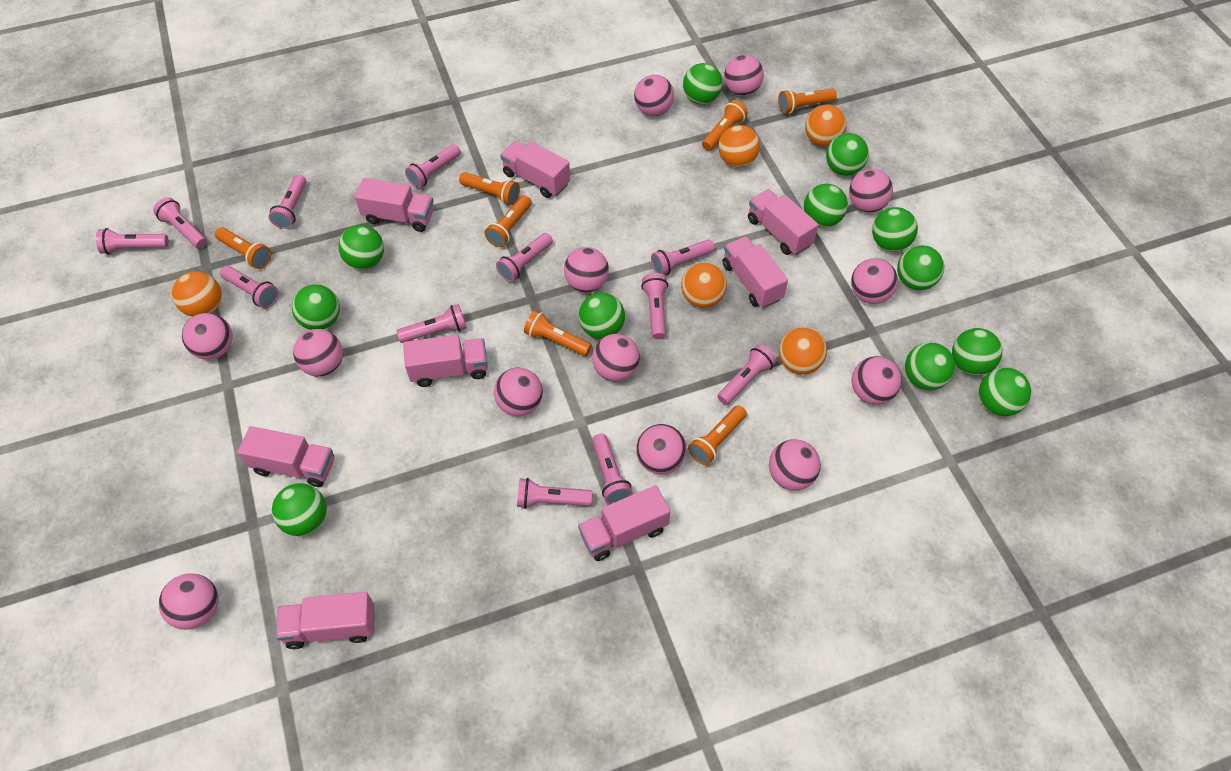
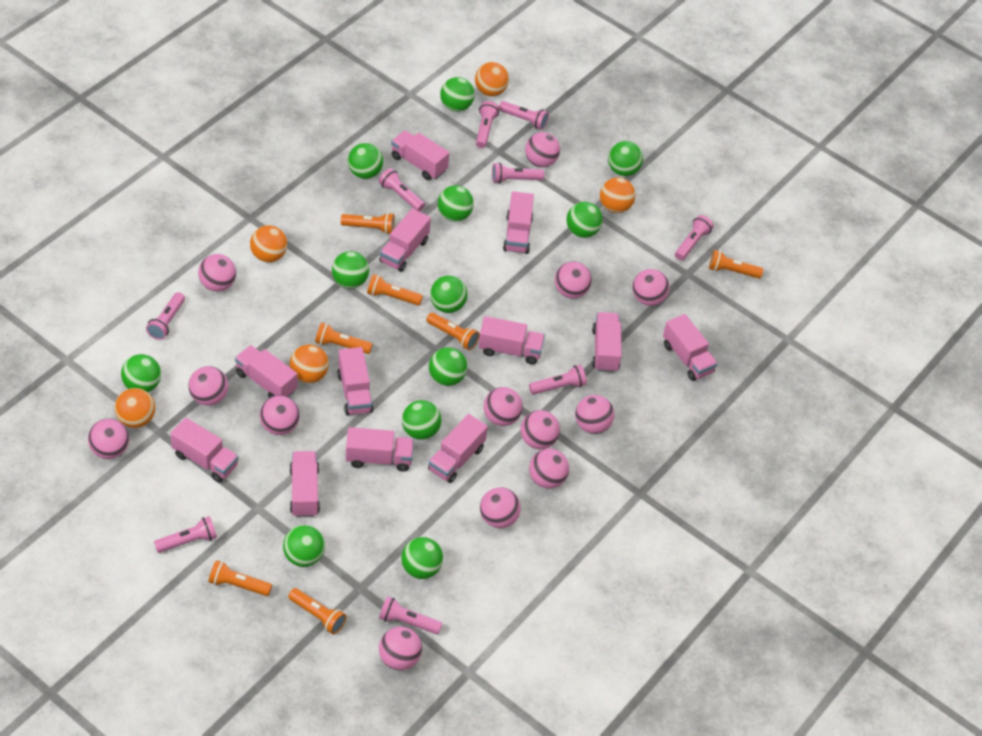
pink flashlight: 12 -> 9
pink truck: 8 -> 12

